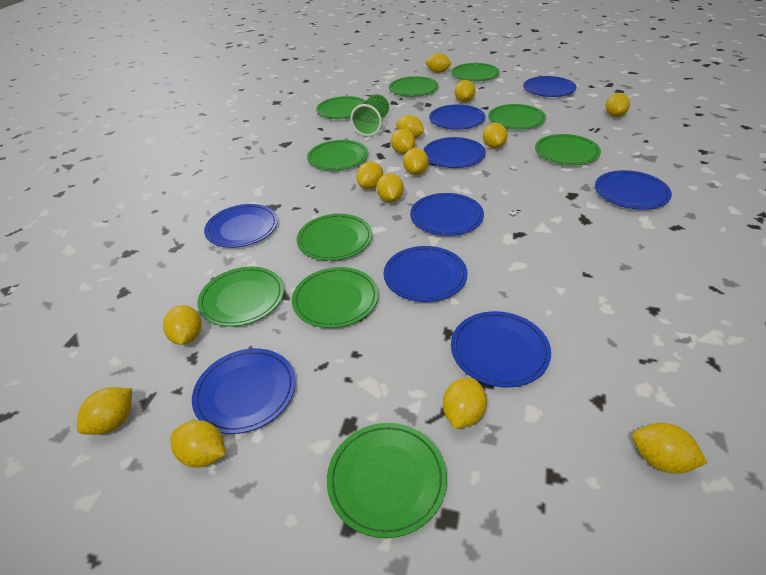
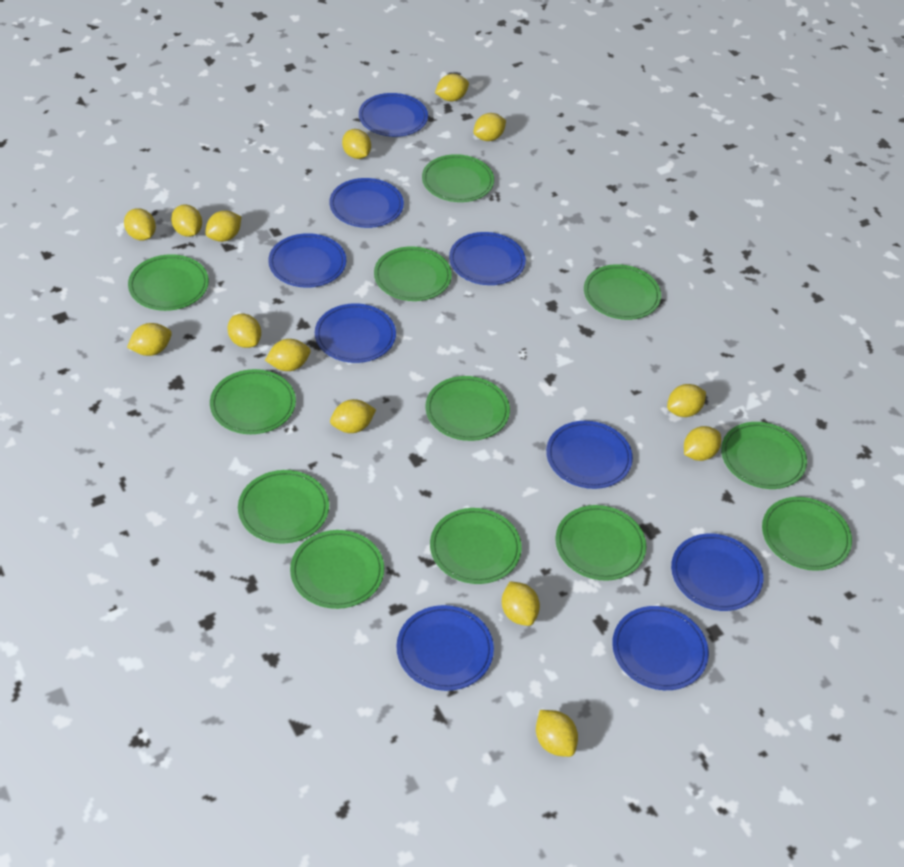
green cup: 1 -> 0
green plate: 10 -> 12

